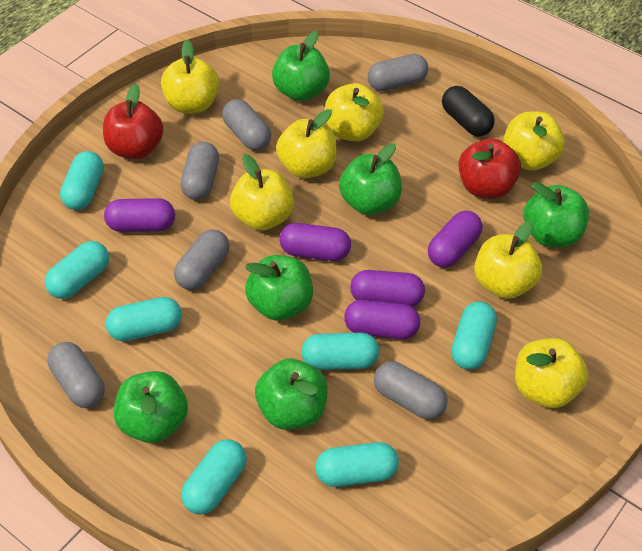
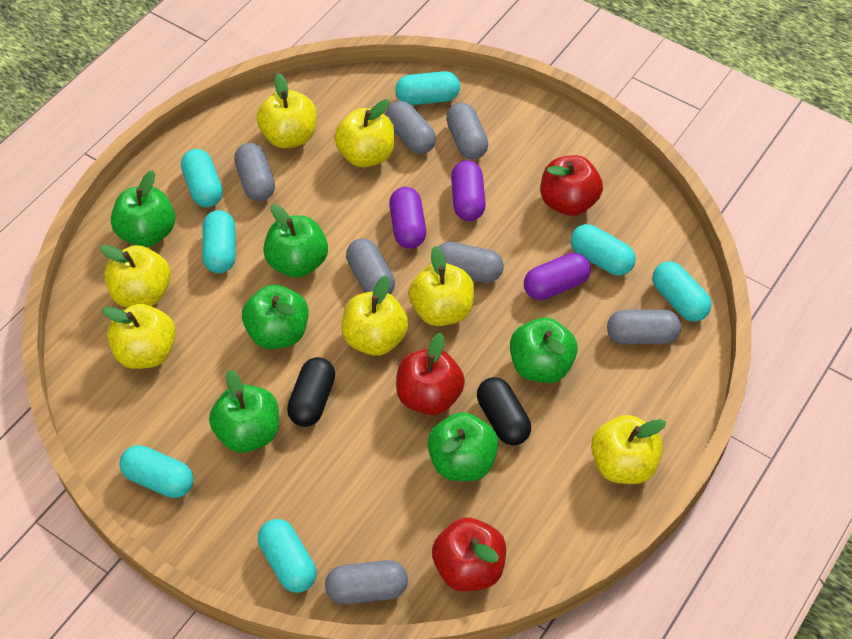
black capsule: 1 -> 2
grey capsule: 6 -> 7
purple capsule: 5 -> 3
red apple: 2 -> 3

